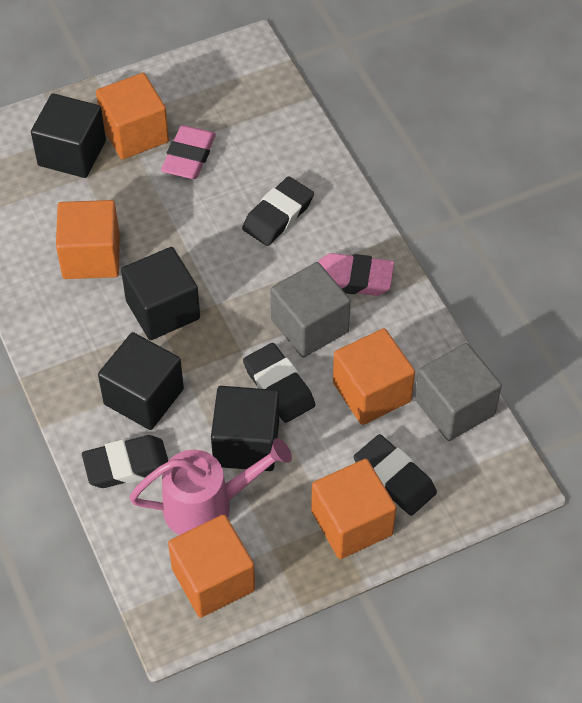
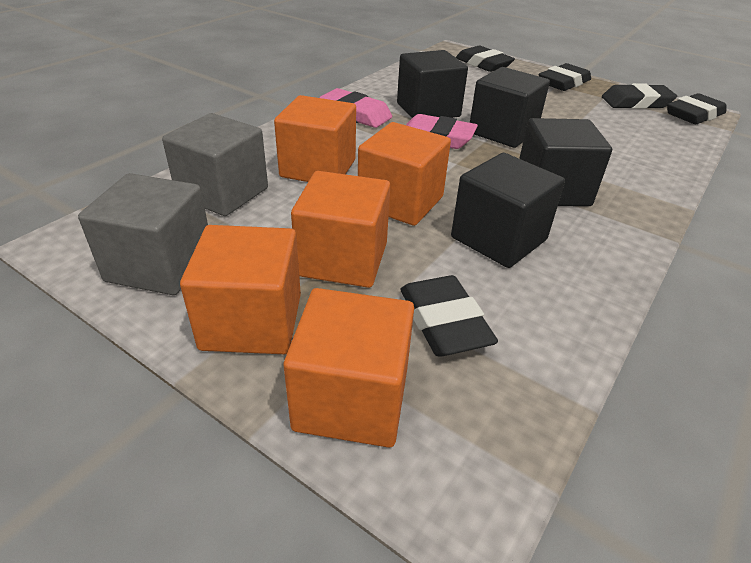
black eraser: 4 -> 5
pink watering can: 1 -> 0

